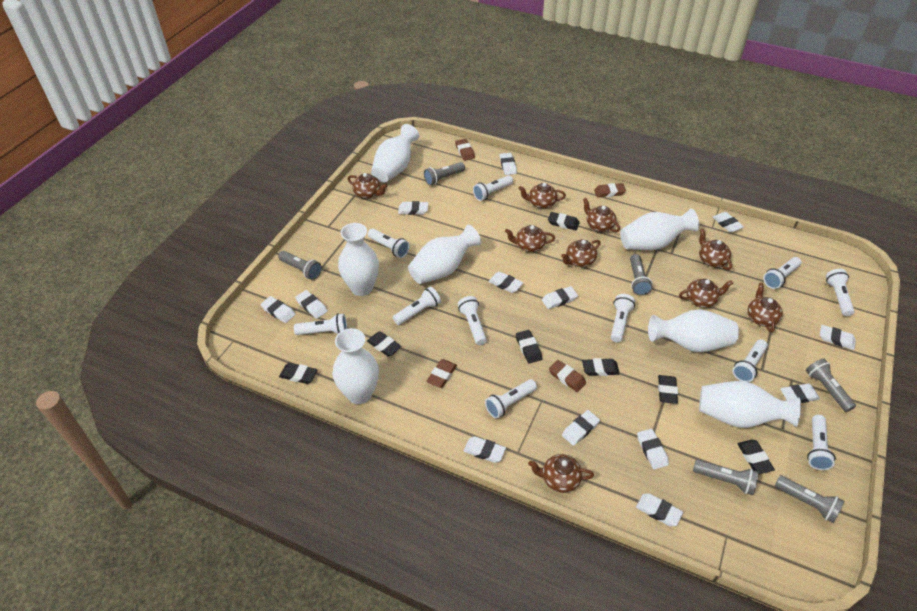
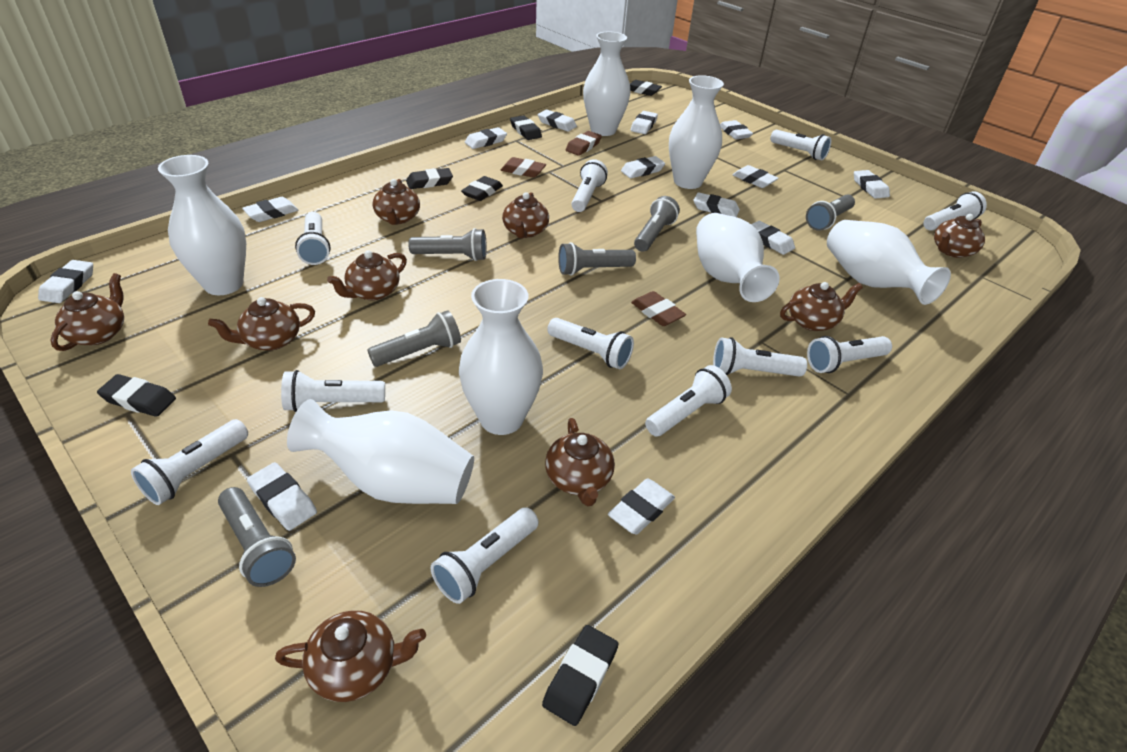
black eraser: 7 -> 6
brown eraser: 4 -> 3

